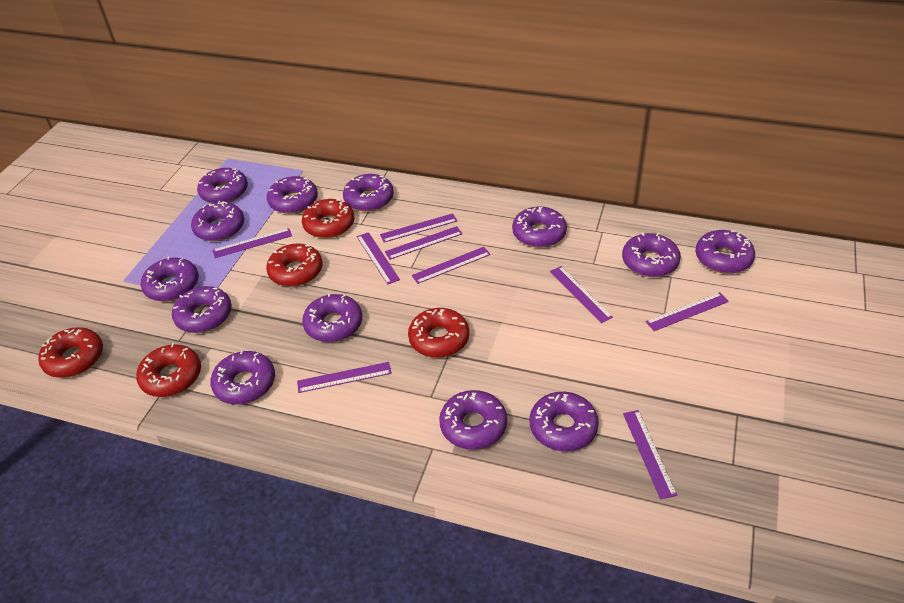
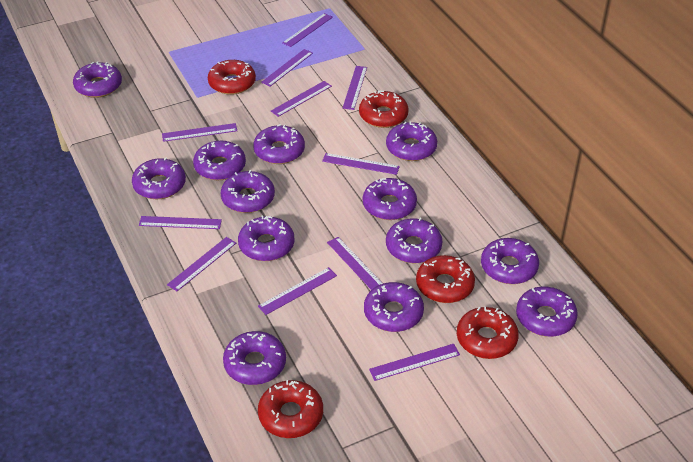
purple ruler: 9 -> 11

